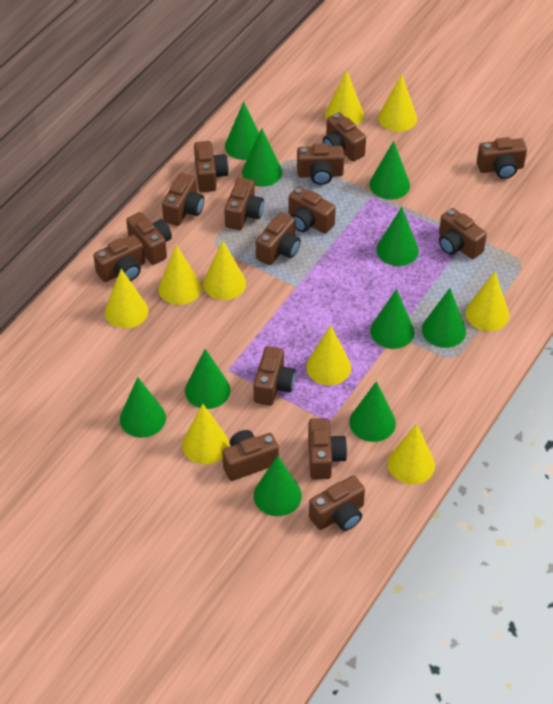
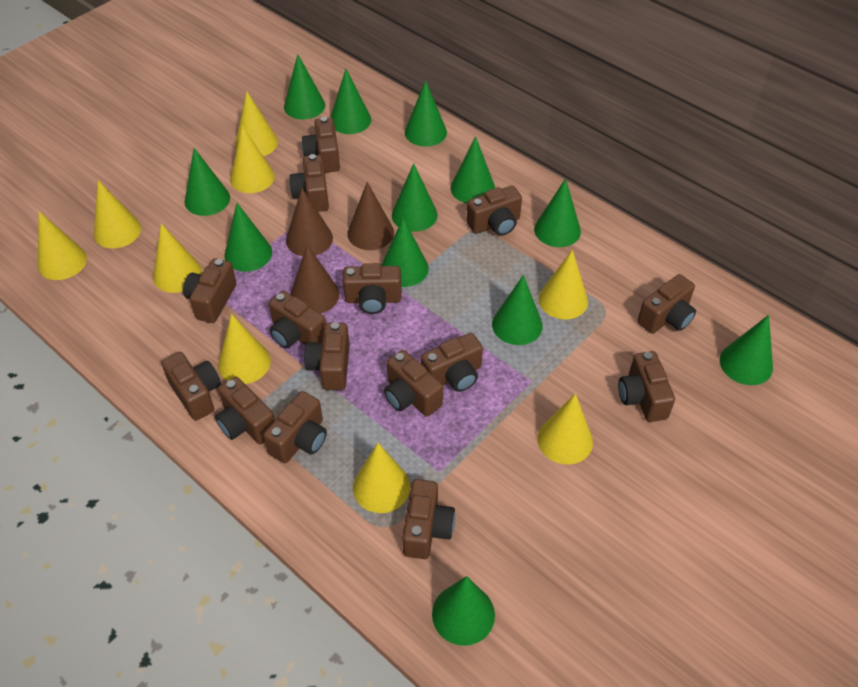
brown cone: 0 -> 3
green cone: 10 -> 12

